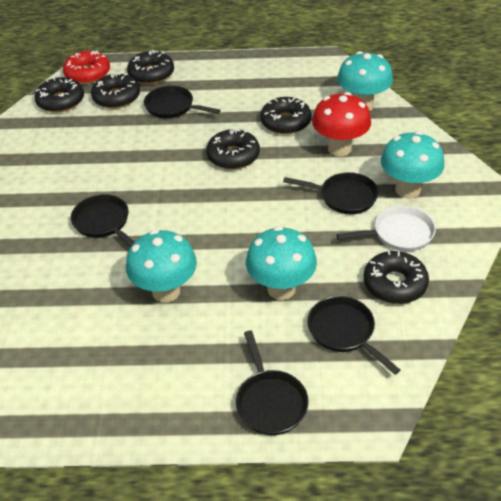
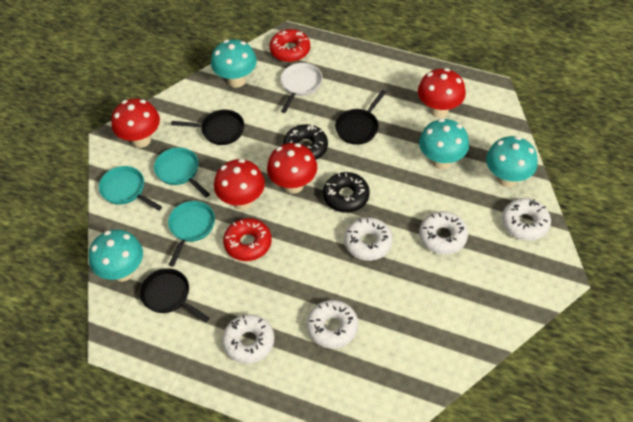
black donut: 6 -> 2
black pan: 5 -> 3
red donut: 1 -> 2
red mushroom: 1 -> 4
turquoise pan: 0 -> 3
white donut: 0 -> 5

